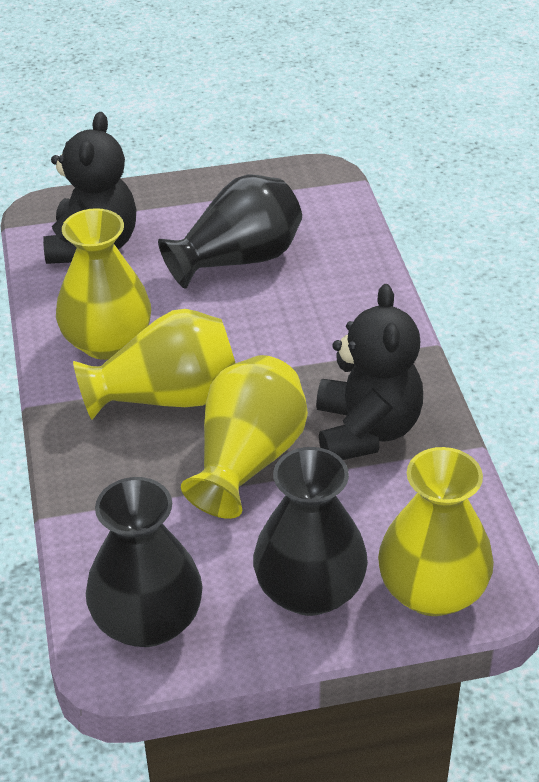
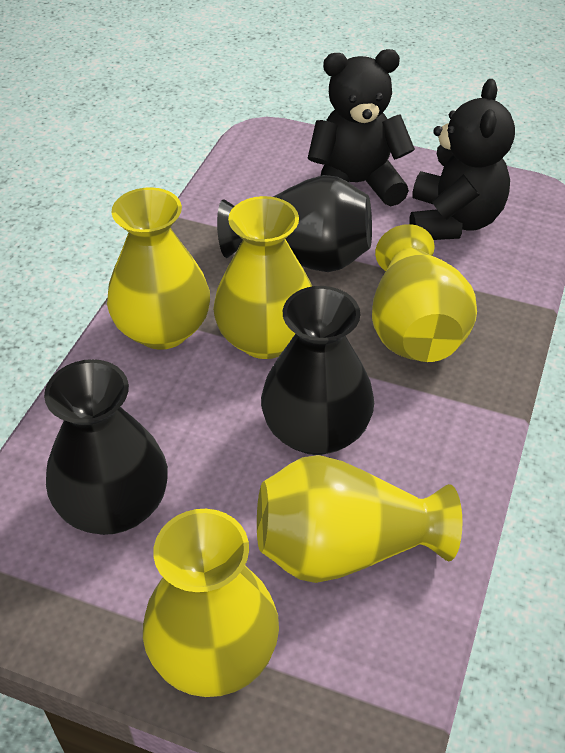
yellow vase: 4 -> 5

